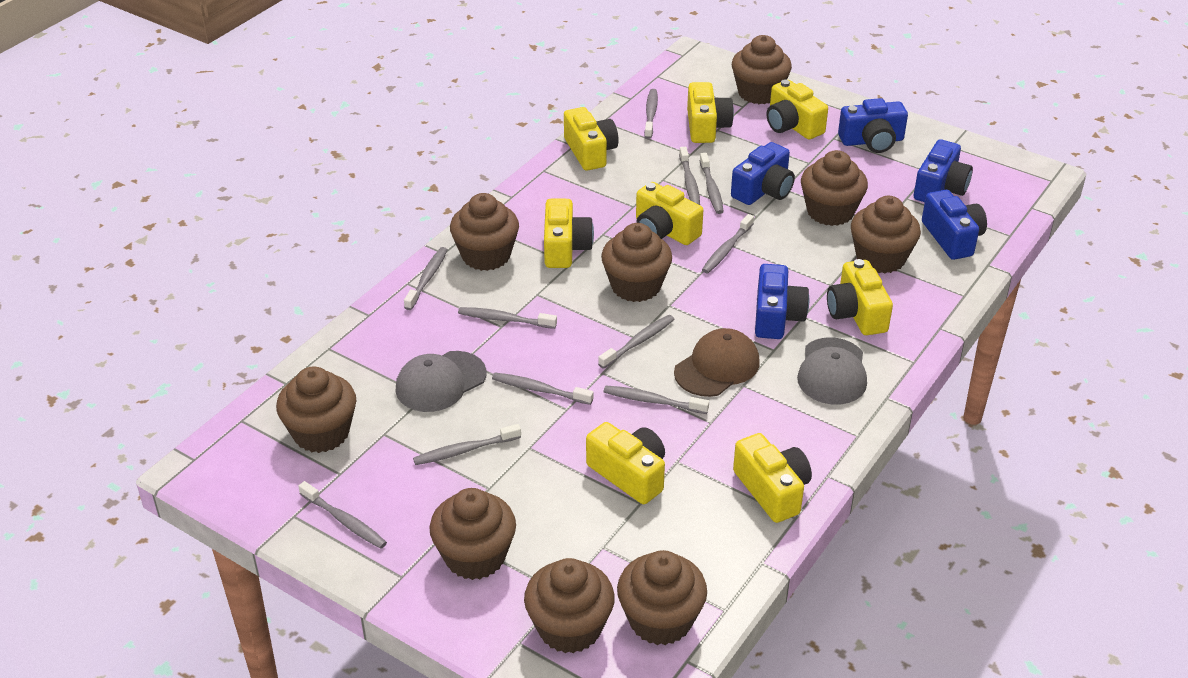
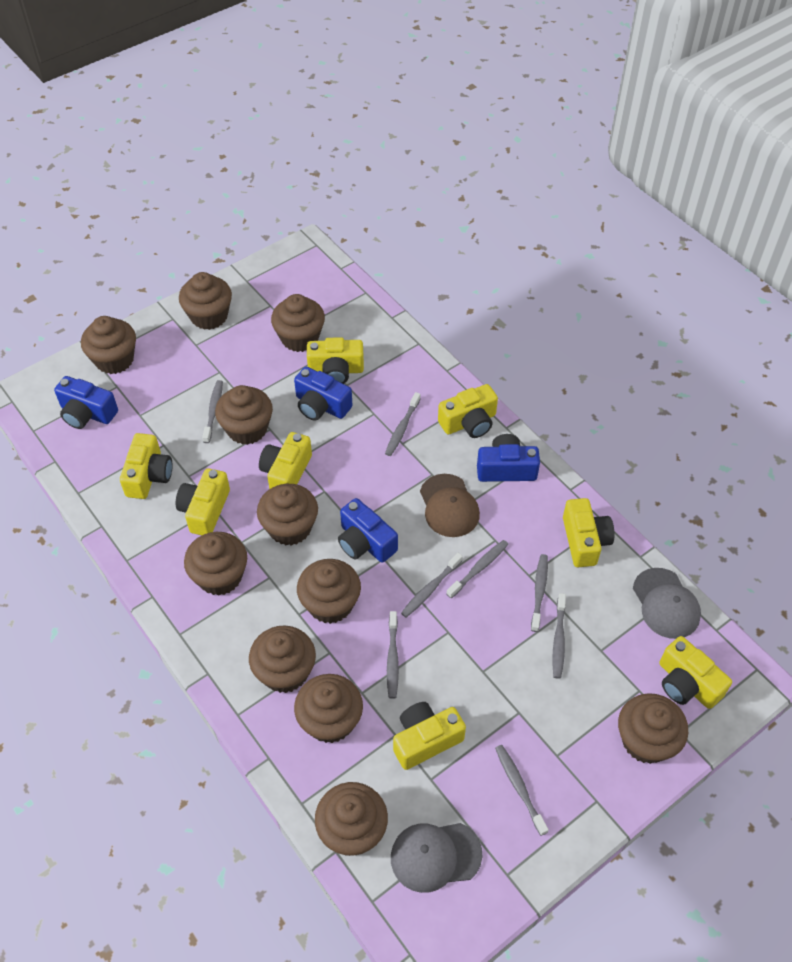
blue camera: 5 -> 4
brown cupcake: 9 -> 11
grey toothbrush: 11 -> 8

